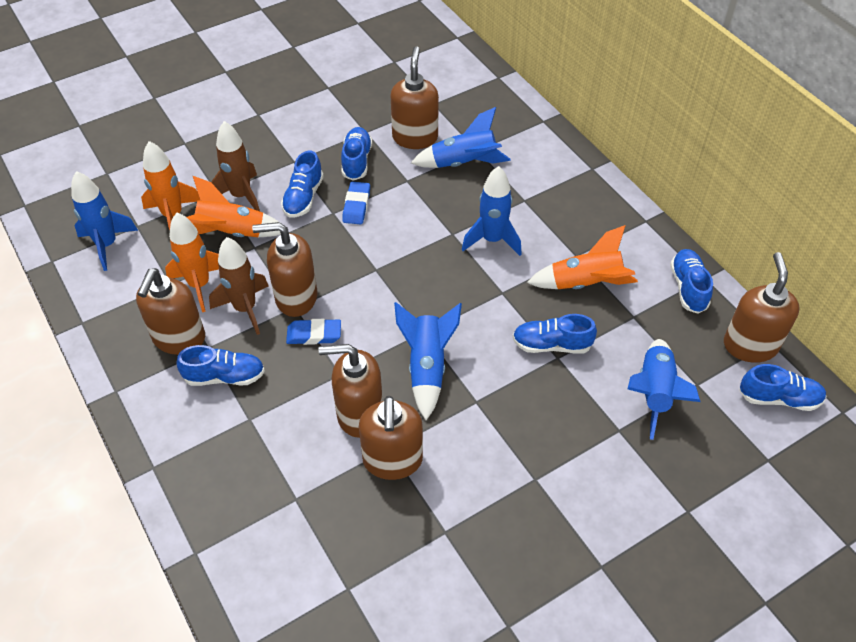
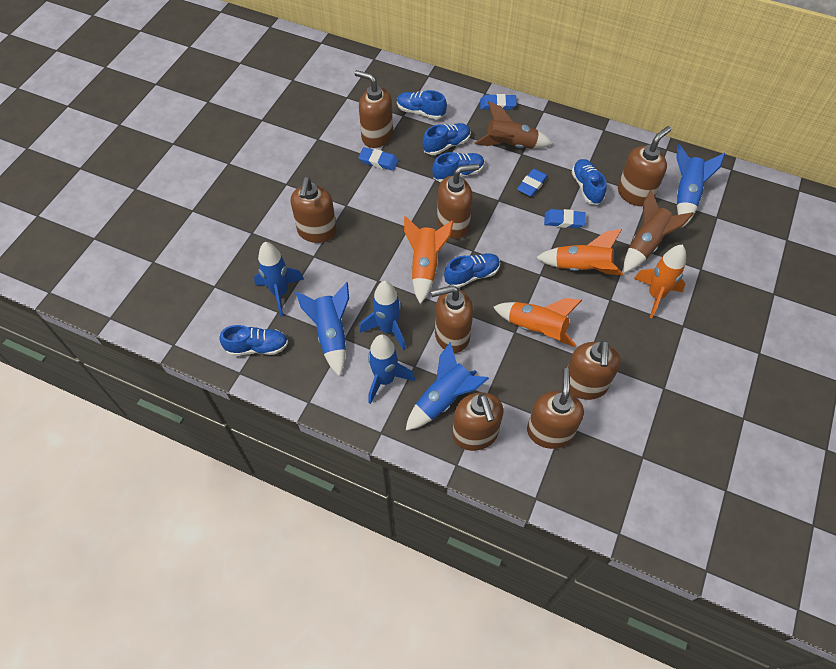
blue eraser: 2 -> 4
blue rocket: 5 -> 6
brown soap dispenser: 6 -> 8

